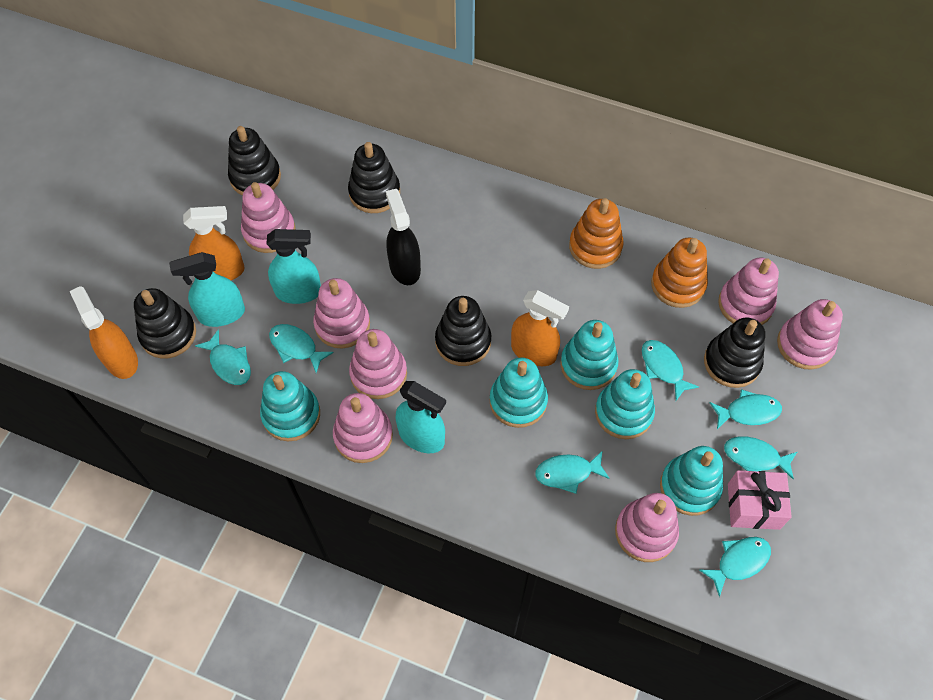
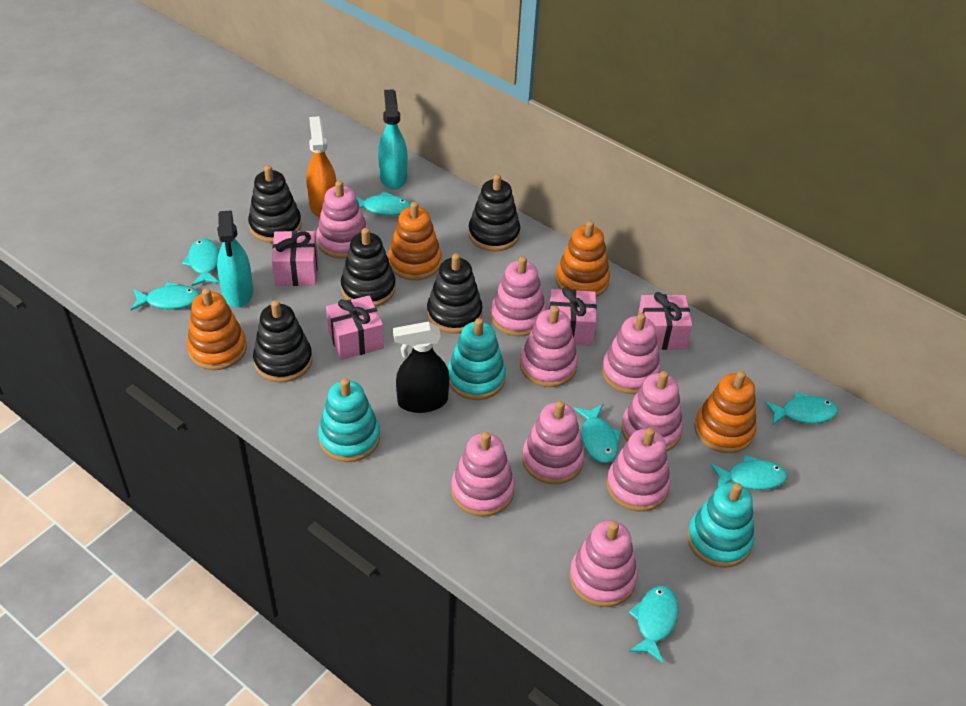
orange spray bottle: 3 -> 1
orange stacking toy: 2 -> 4
pink gift: 1 -> 4
pink stacking toy: 7 -> 9
turquoise spray bottle: 3 -> 2
turquoise stacking toy: 5 -> 3

